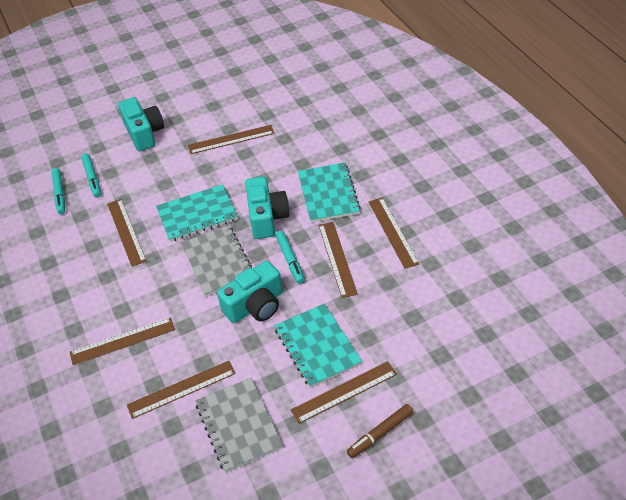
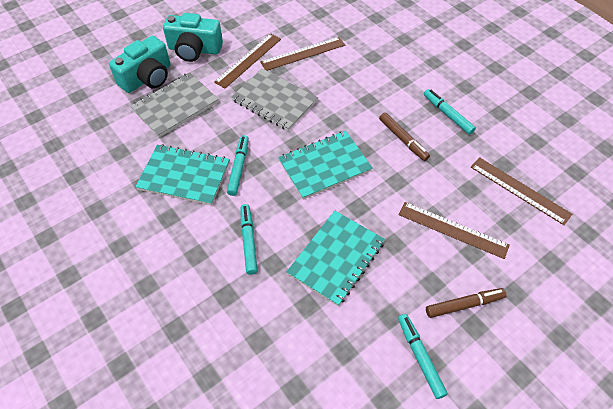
brown marker: 1 -> 2
brown ruler: 7 -> 4
turquoise camera: 3 -> 2
turquoise marker: 3 -> 4

